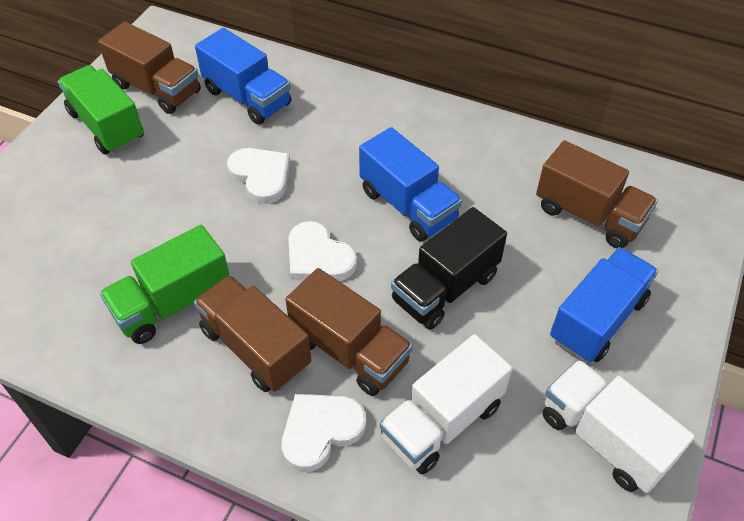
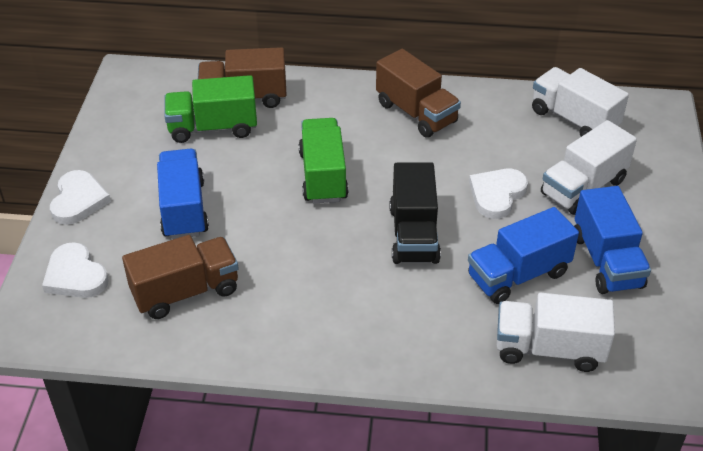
brown truck: 4 -> 3
white truck: 2 -> 3

